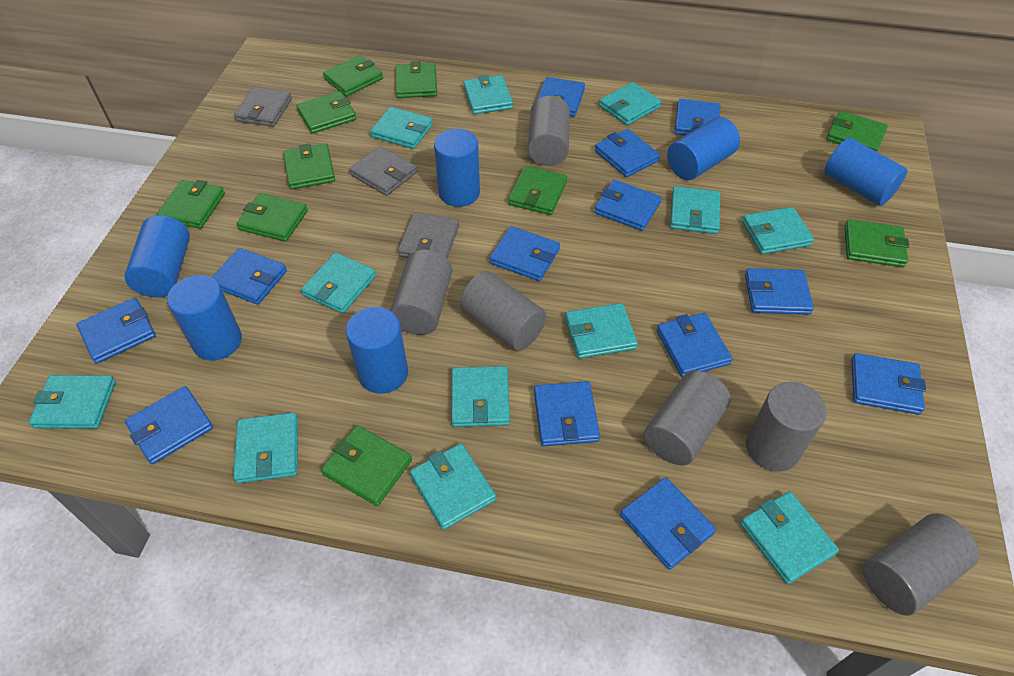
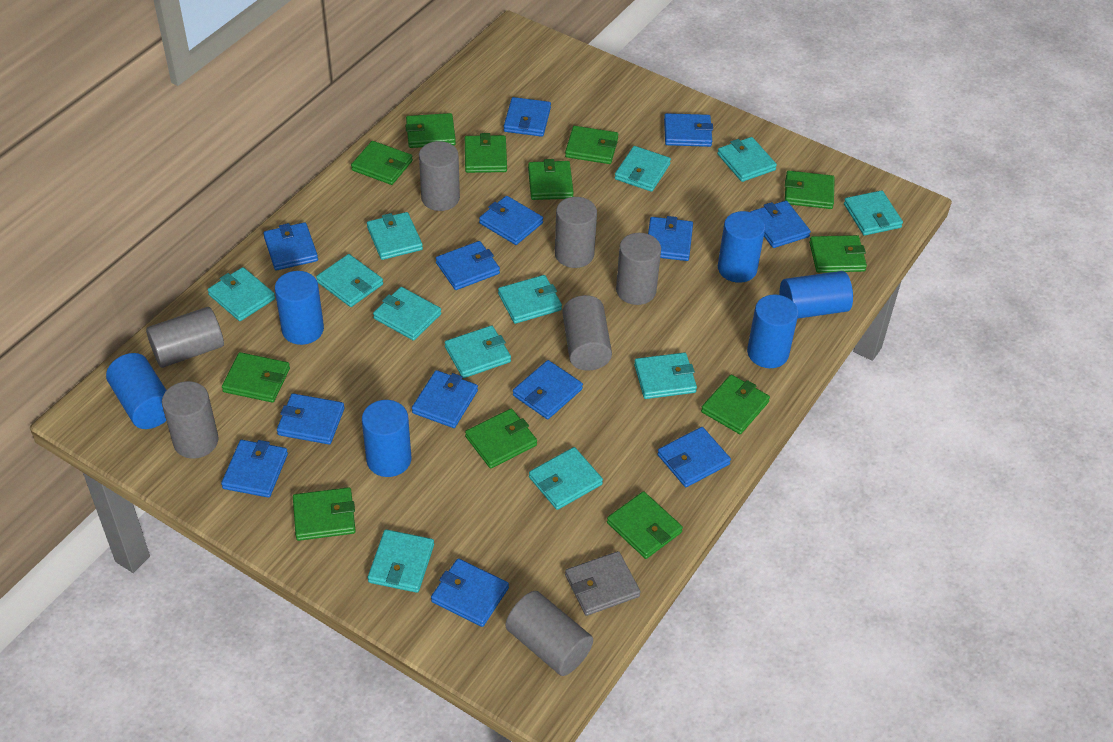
green wallet: 10 -> 12
grey cylinder: 6 -> 7
grey wallet: 3 -> 1

